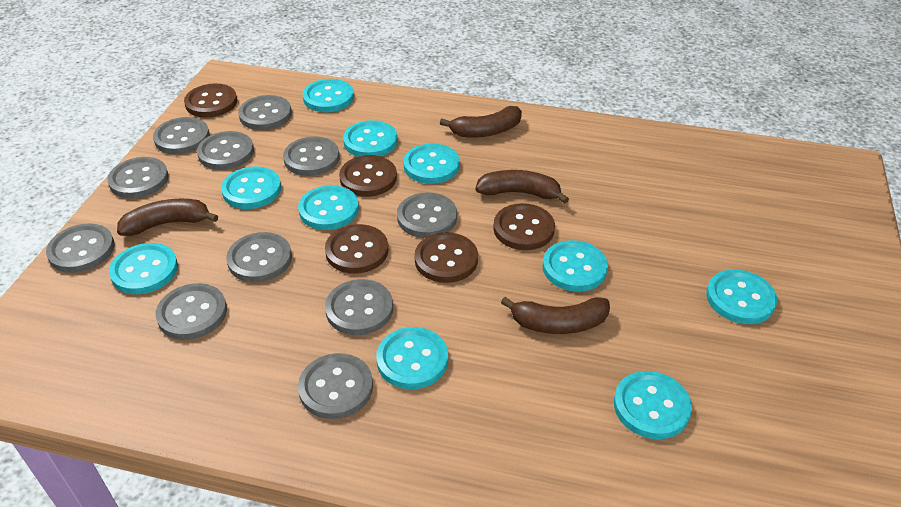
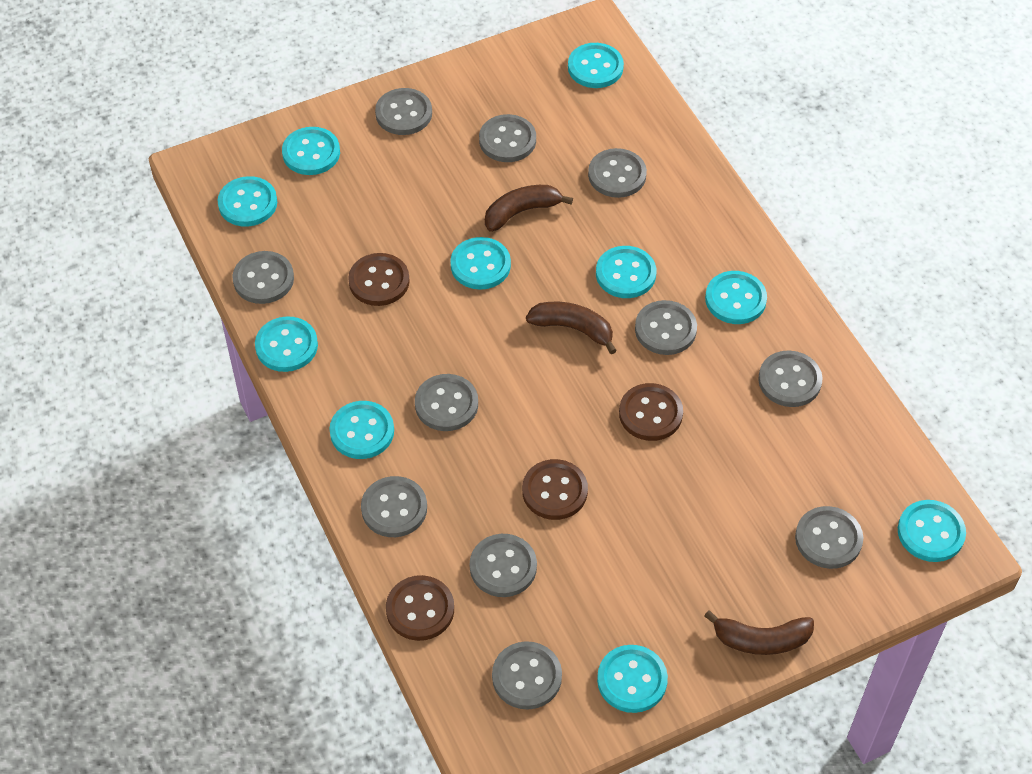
brown banana: 4 -> 3
brown button: 5 -> 4

